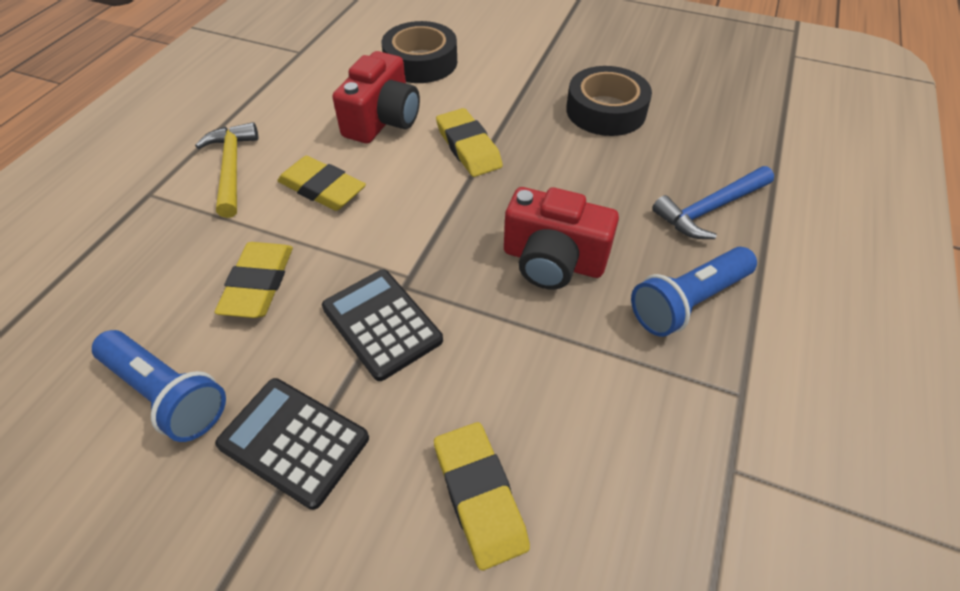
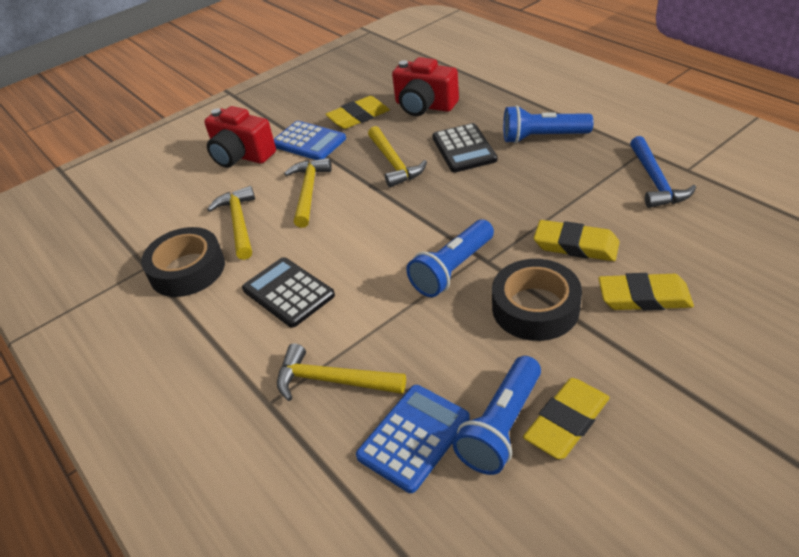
blue calculator: 0 -> 2
blue flashlight: 2 -> 3
yellow hammer: 1 -> 4

